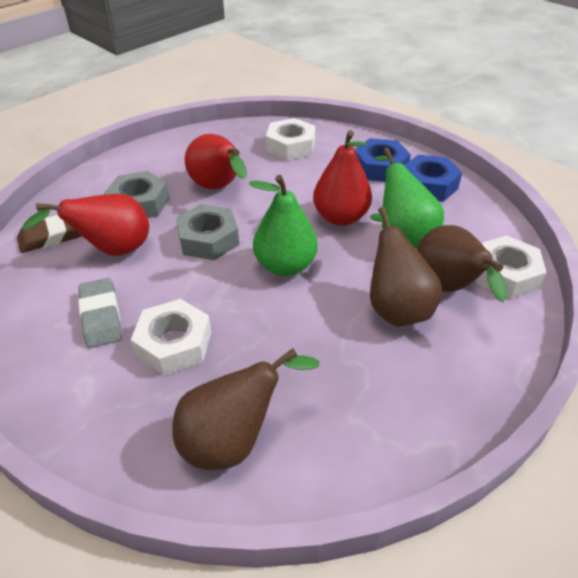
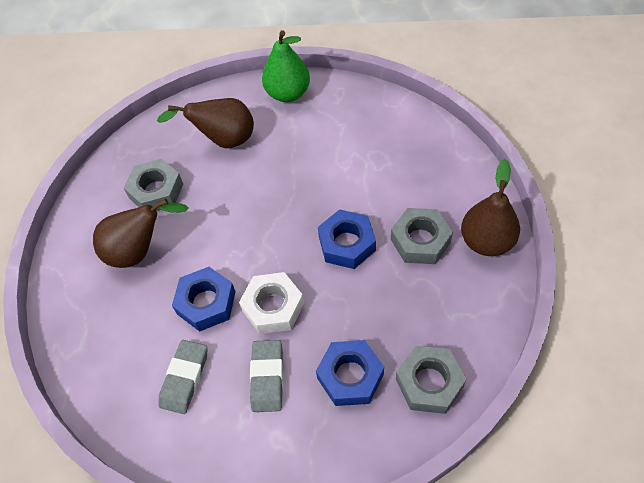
blue nut: 2 -> 3
brown eraser: 1 -> 0
green pear: 2 -> 1
grey eraser: 1 -> 2
grey nut: 2 -> 3
red pear: 3 -> 0
white nut: 3 -> 1

